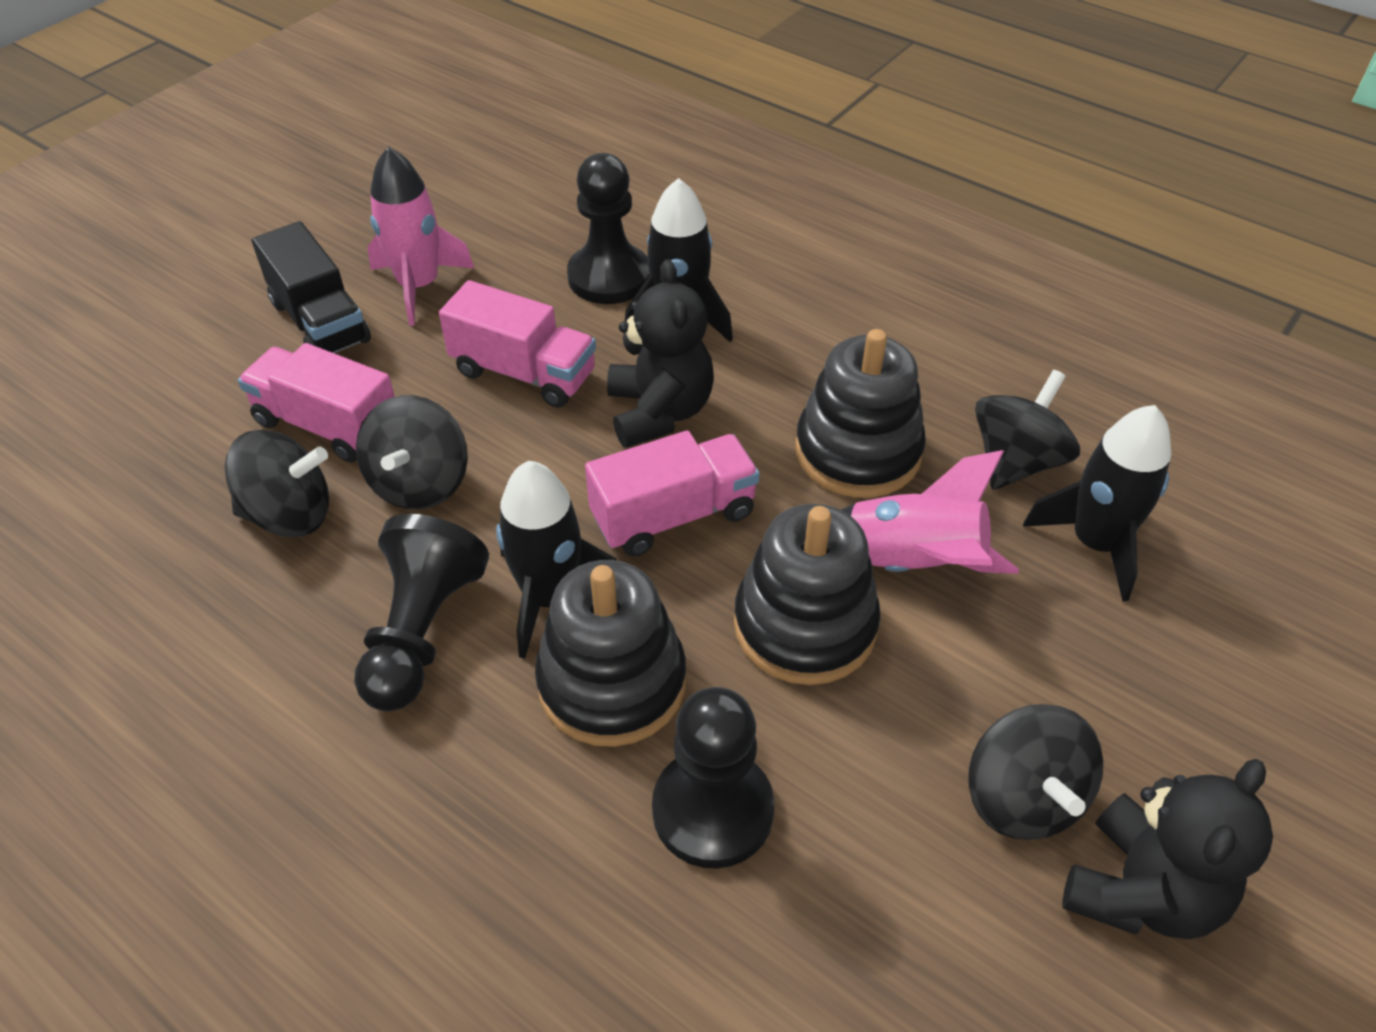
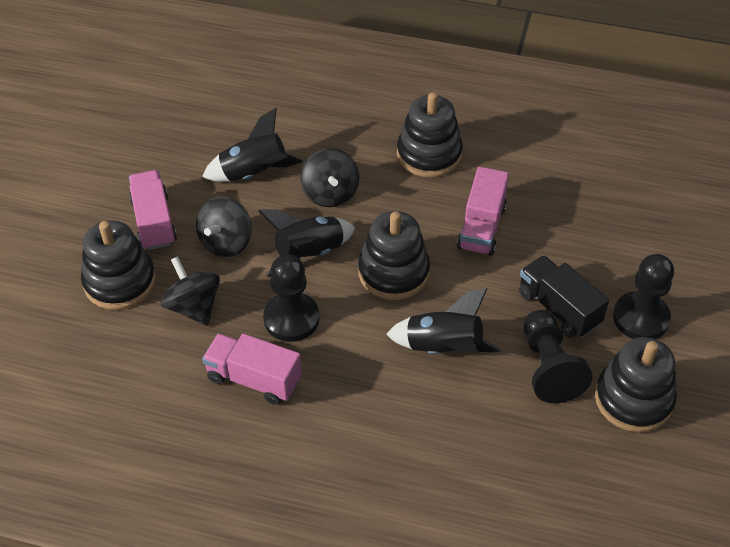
black spinning top: 4 -> 3
black stacking toy: 3 -> 4
black teddy bear: 2 -> 0
pink rocket: 2 -> 0

